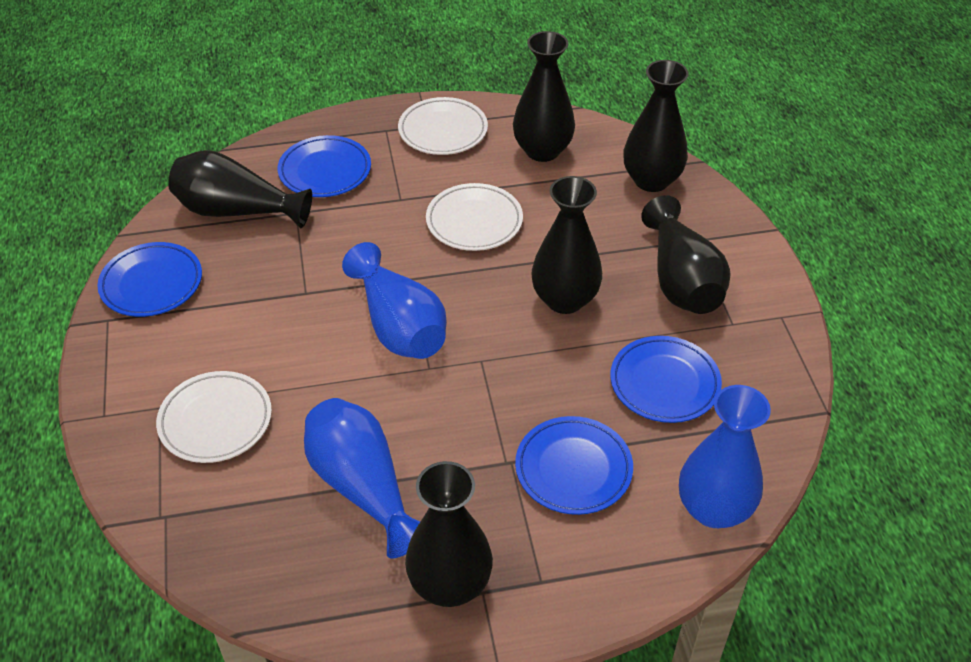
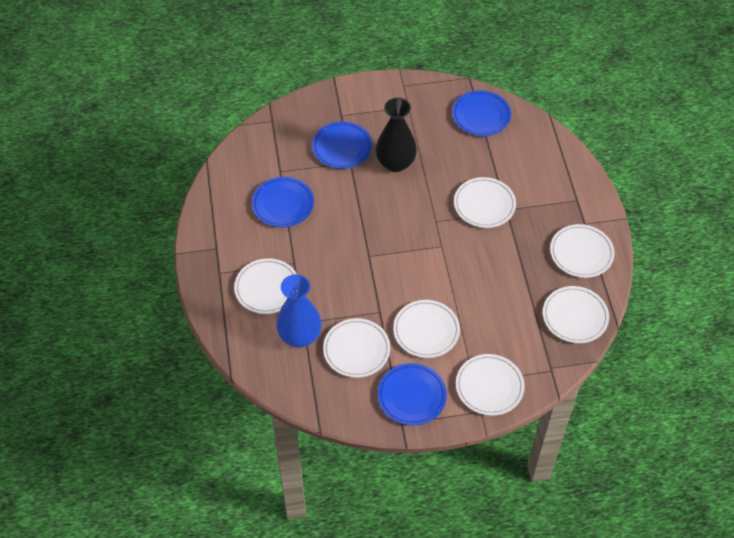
black vase: 6 -> 1
blue vase: 3 -> 1
white plate: 3 -> 7

